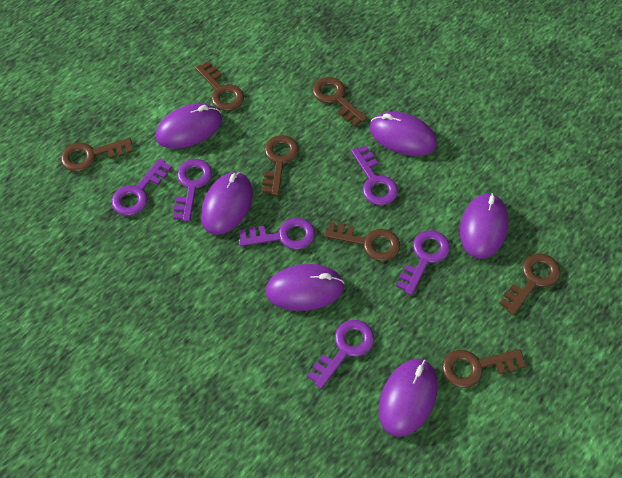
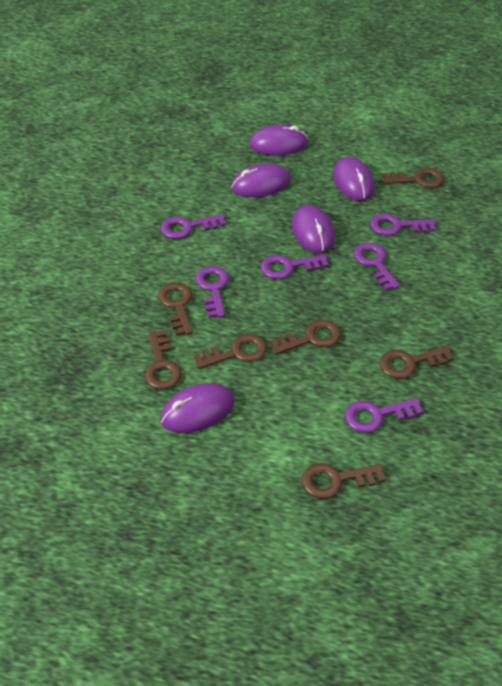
purple mouse: 6 -> 5

